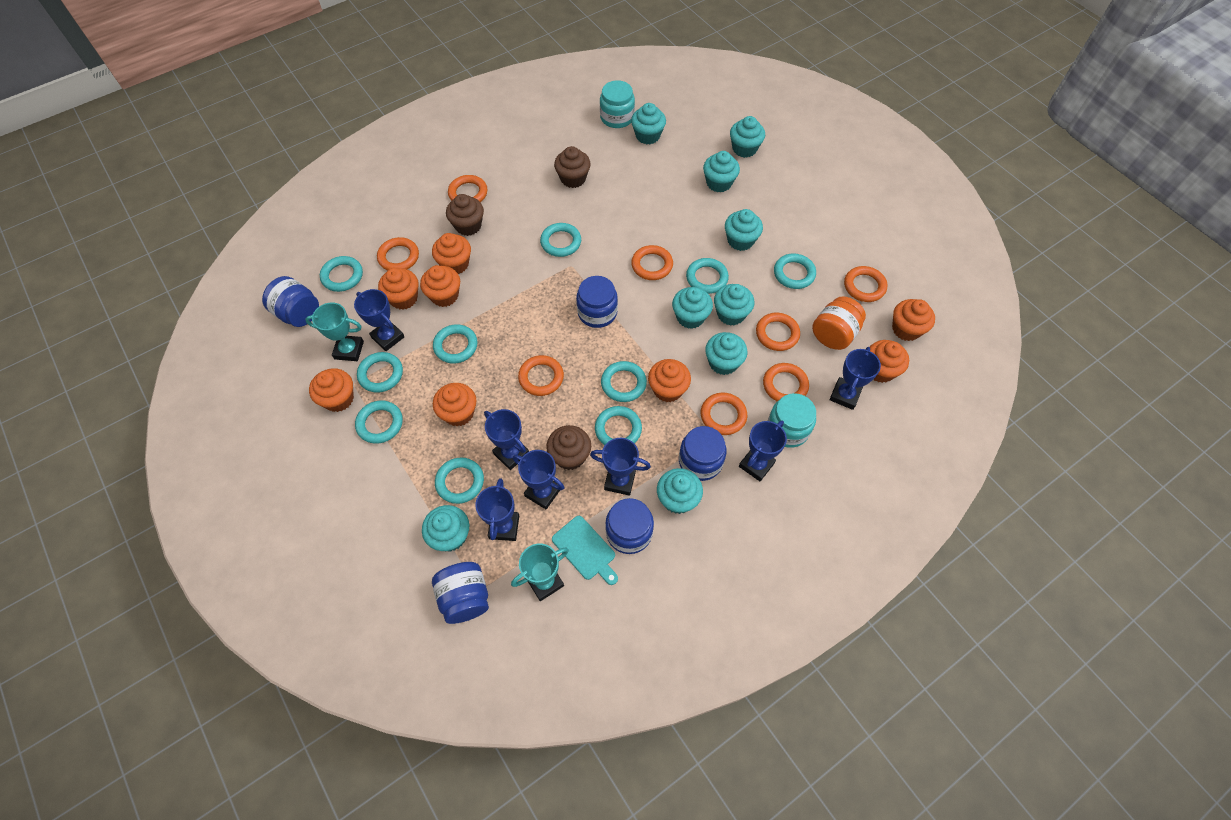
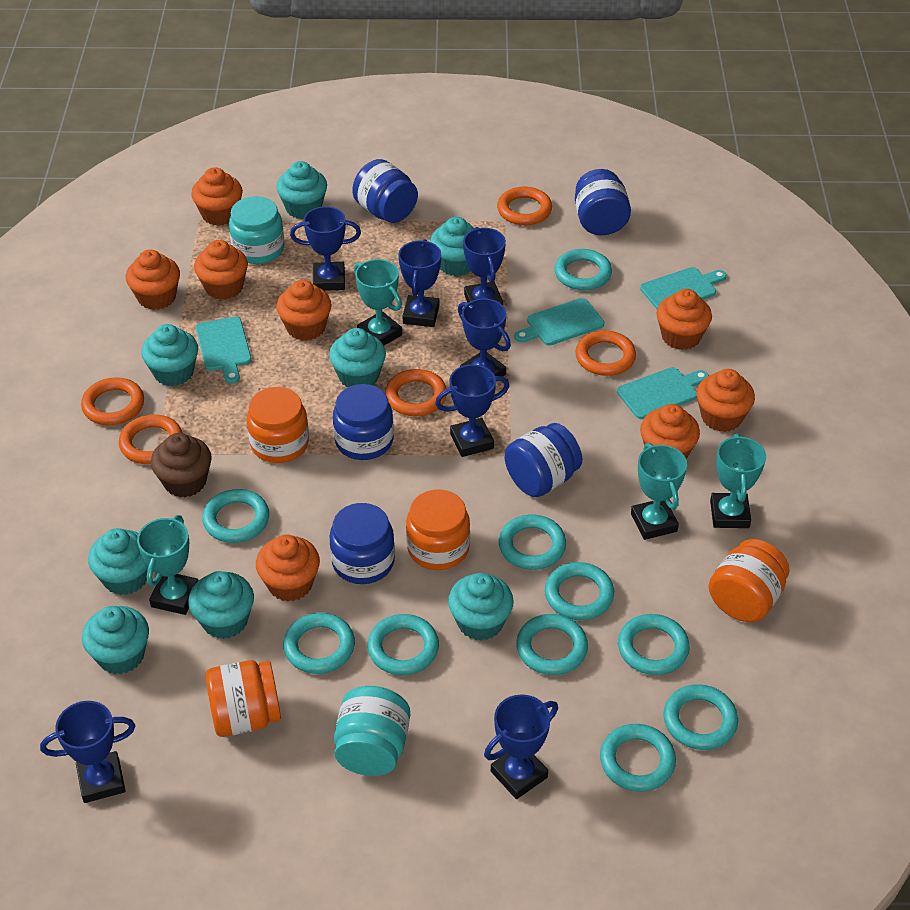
brown cupcake: 3 -> 1
orange jar: 1 -> 4
orange ring: 8 -> 5
turquoise cupcake: 9 -> 8
turquoise cutting board: 1 -> 4
turquoise trophy: 2 -> 4

